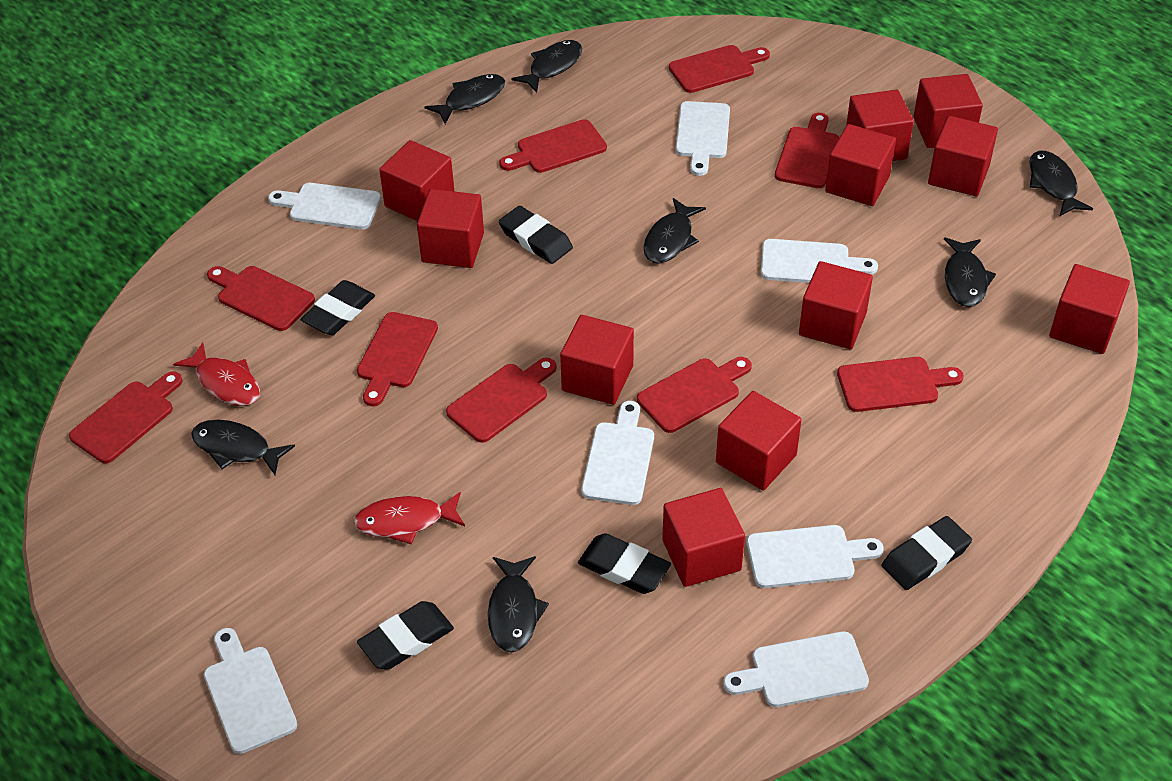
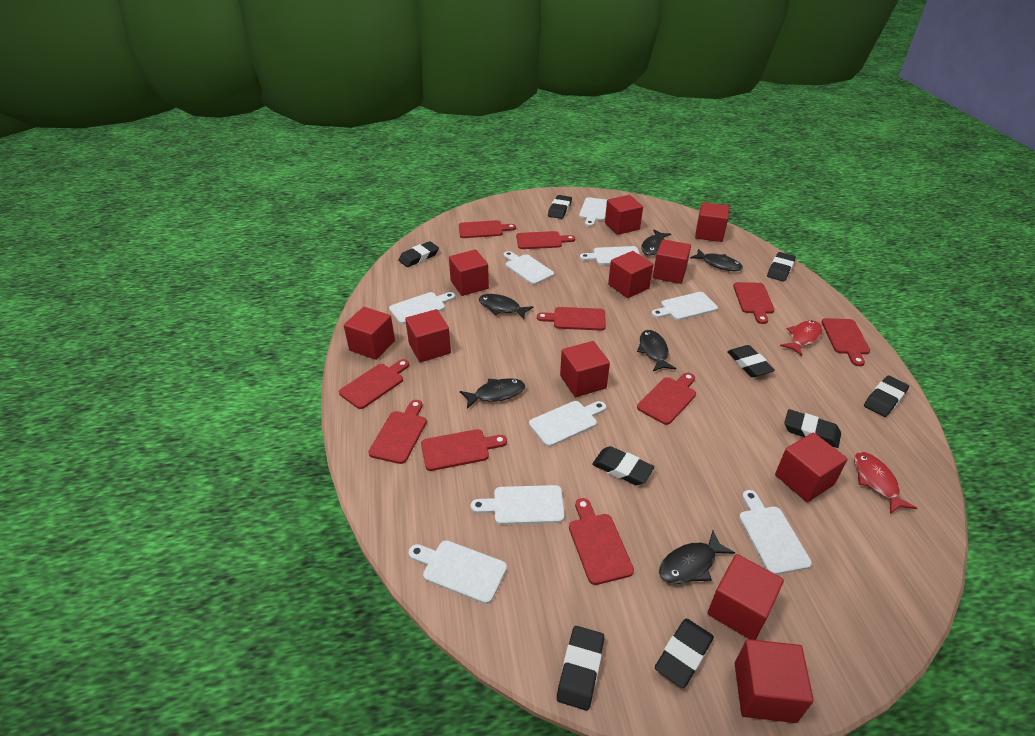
black eraser: 5 -> 9
black fish: 7 -> 6
red cutting board: 9 -> 10
white cutting board: 7 -> 9

